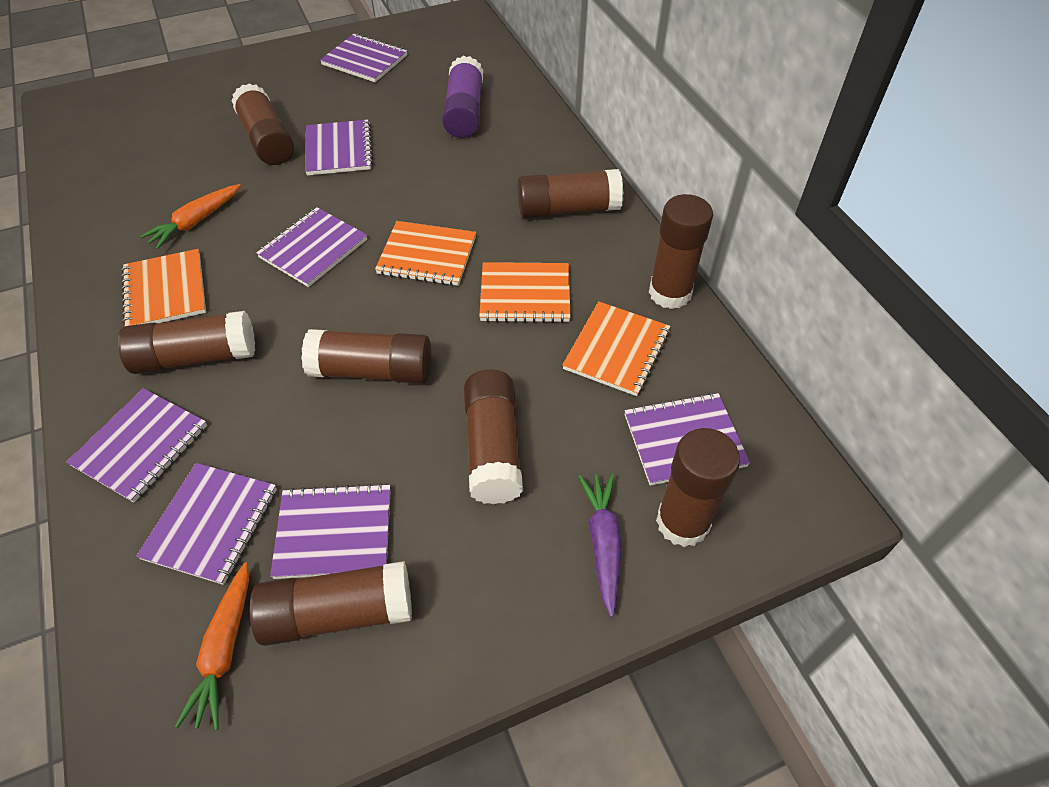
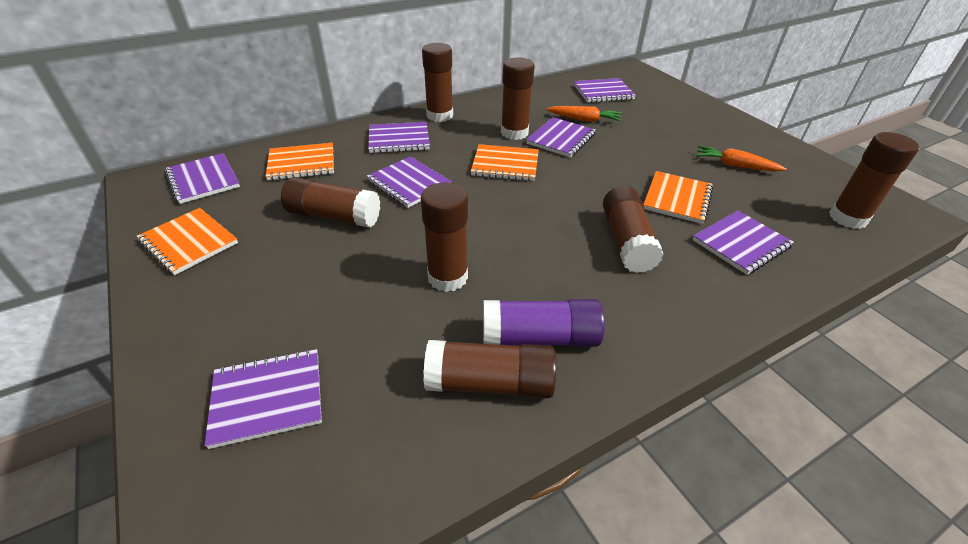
brown glue stick: 8 -> 7
purple carrot: 1 -> 0

